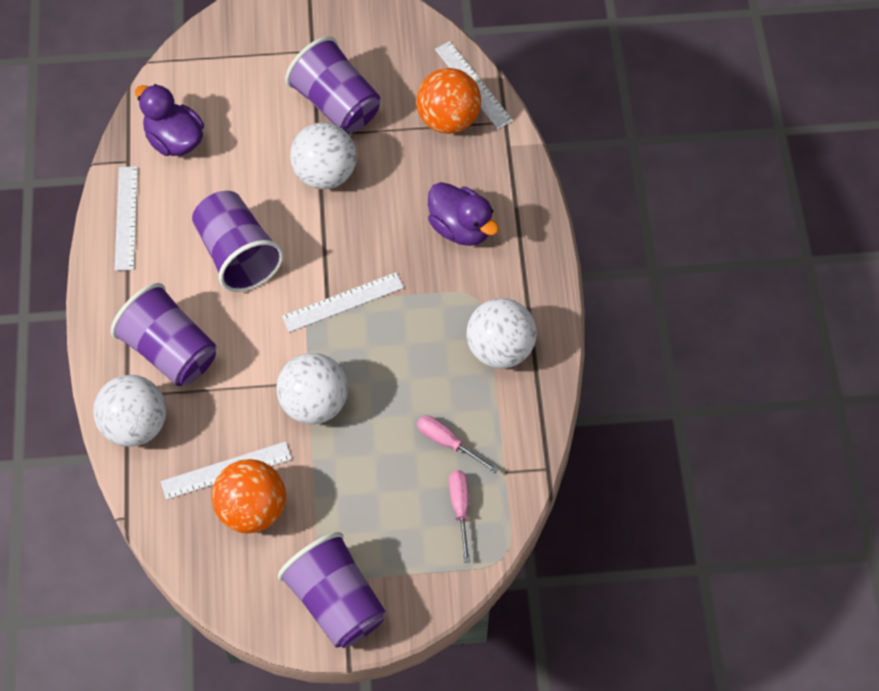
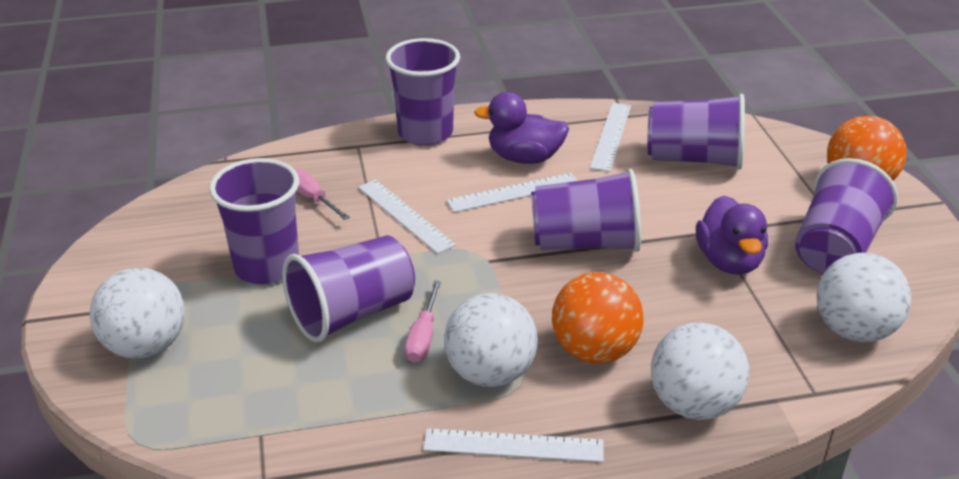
purple cup: 4 -> 6

